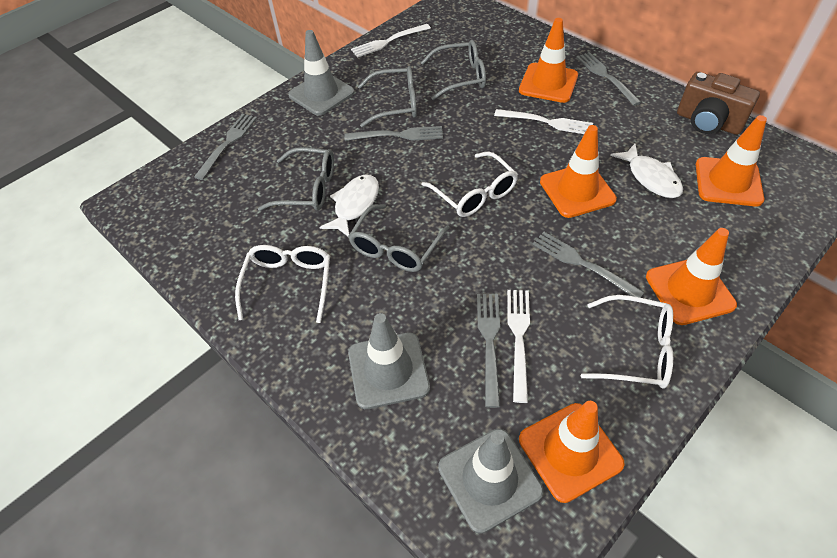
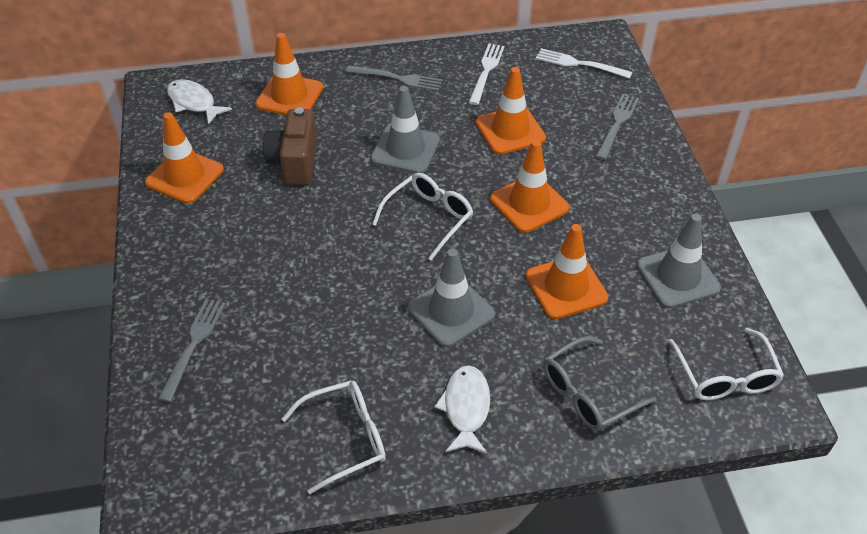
grey fork: 5 -> 3
grey glasses: 4 -> 1
white fork: 3 -> 2

